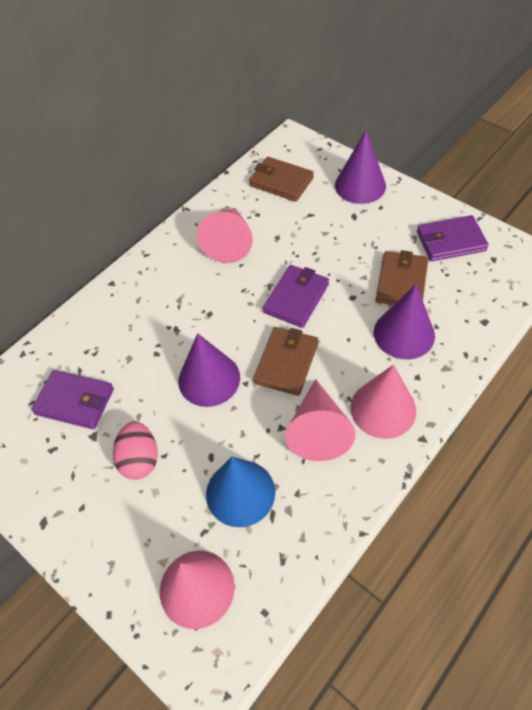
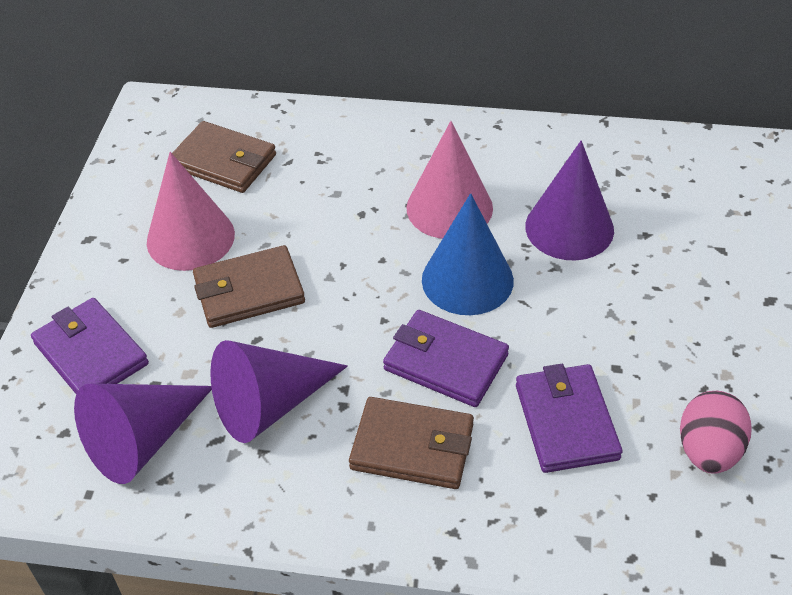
pink cone: 4 -> 2

